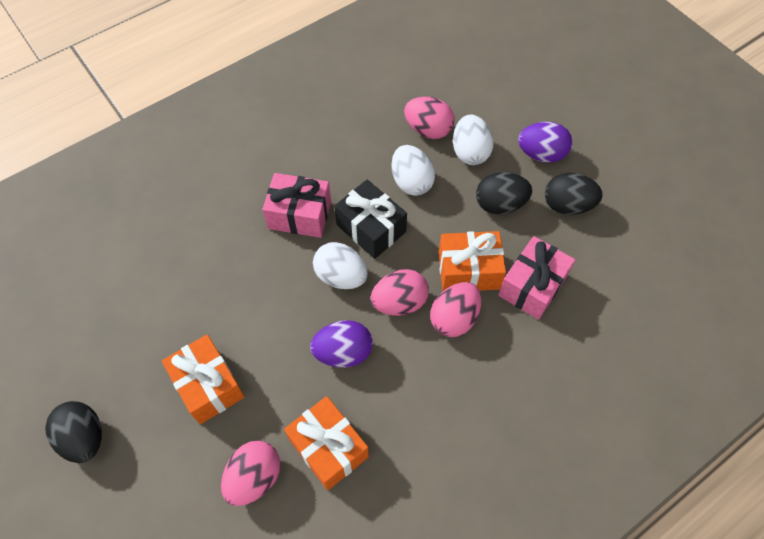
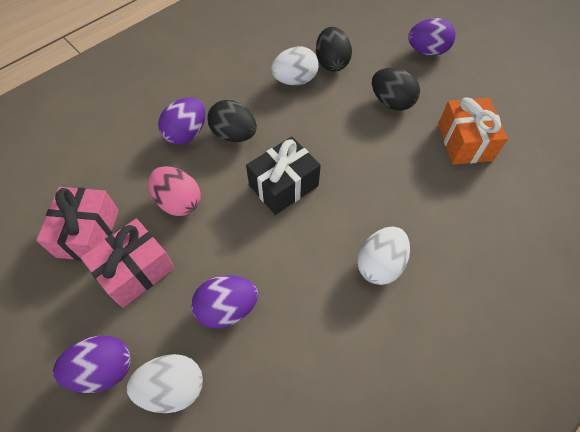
orange gift: 3 -> 1
pink egg: 4 -> 1
purple egg: 2 -> 4

